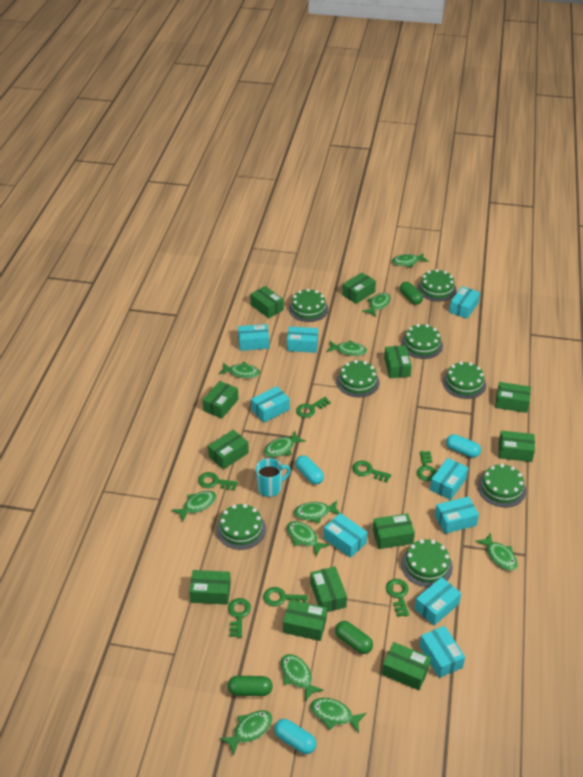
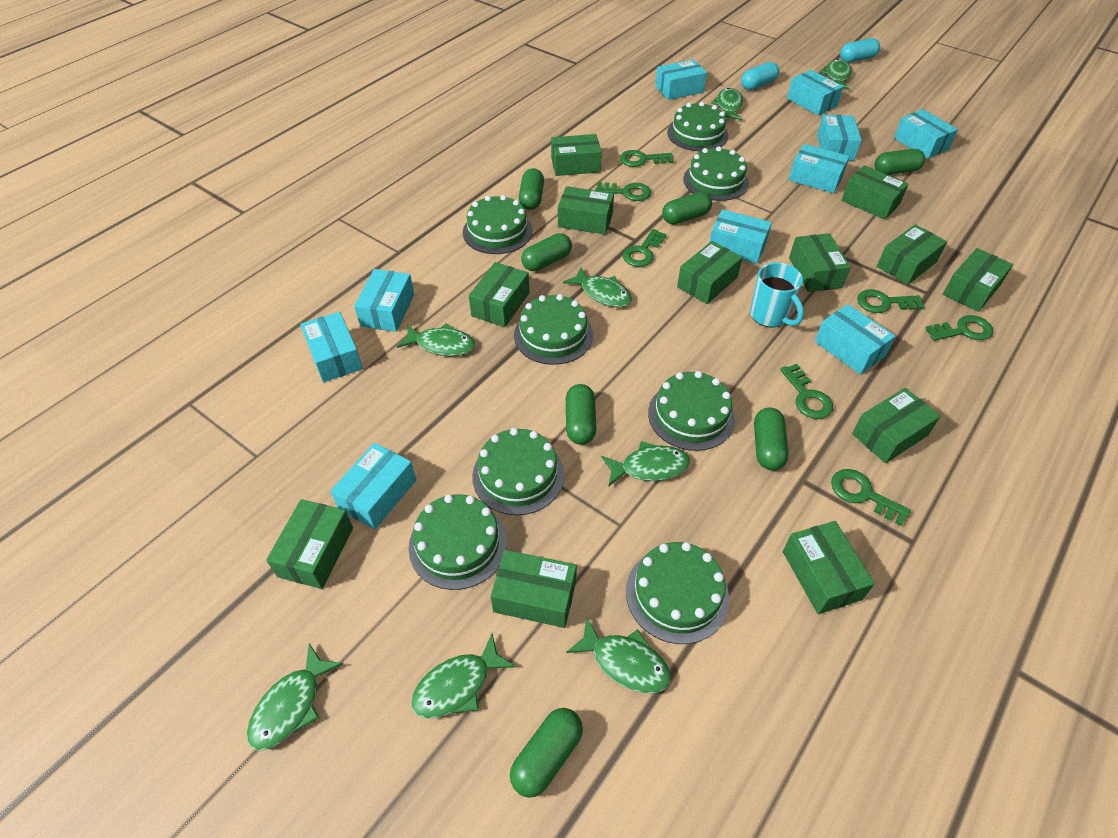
green capsule: 3 -> 7
green fish: 12 -> 8
turquoise box: 9 -> 10
turquoise capsule: 3 -> 2

